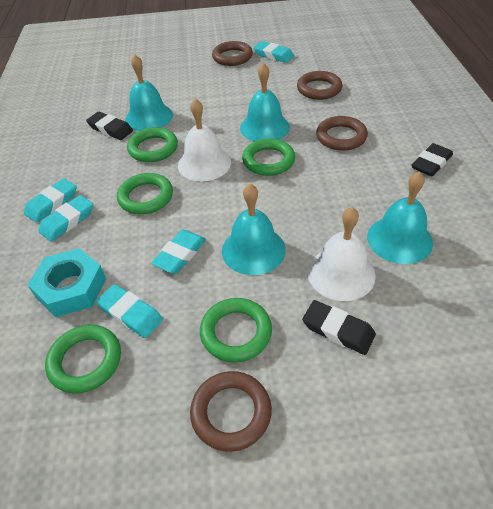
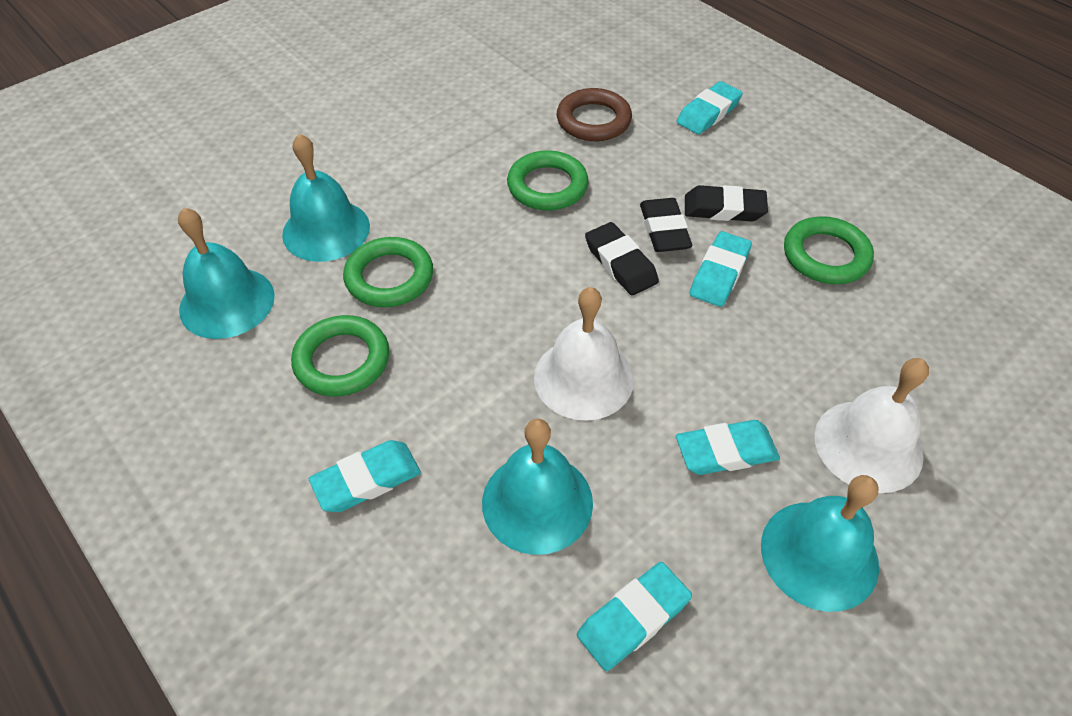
brown ring: 4 -> 1
green ring: 5 -> 4
turquoise nut: 1 -> 0

